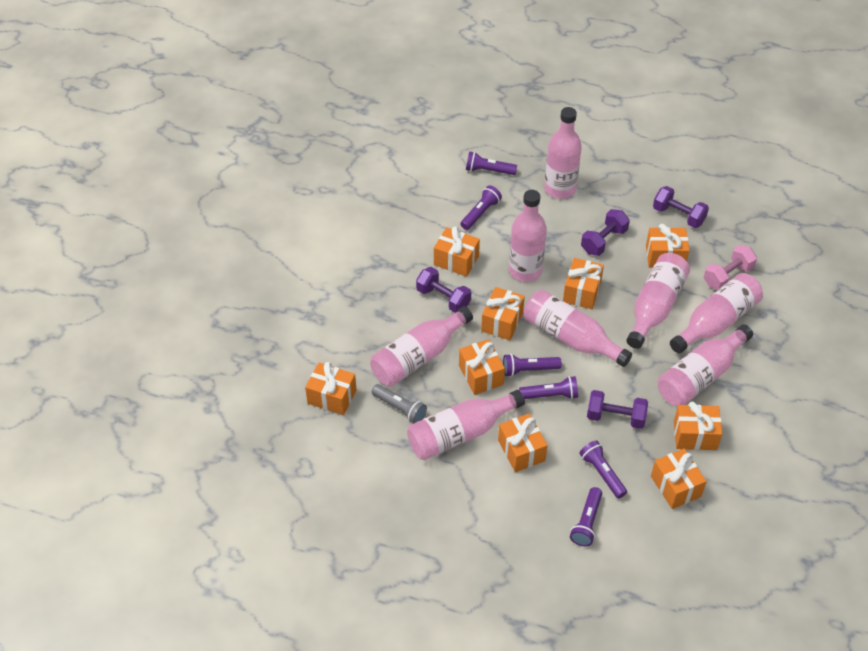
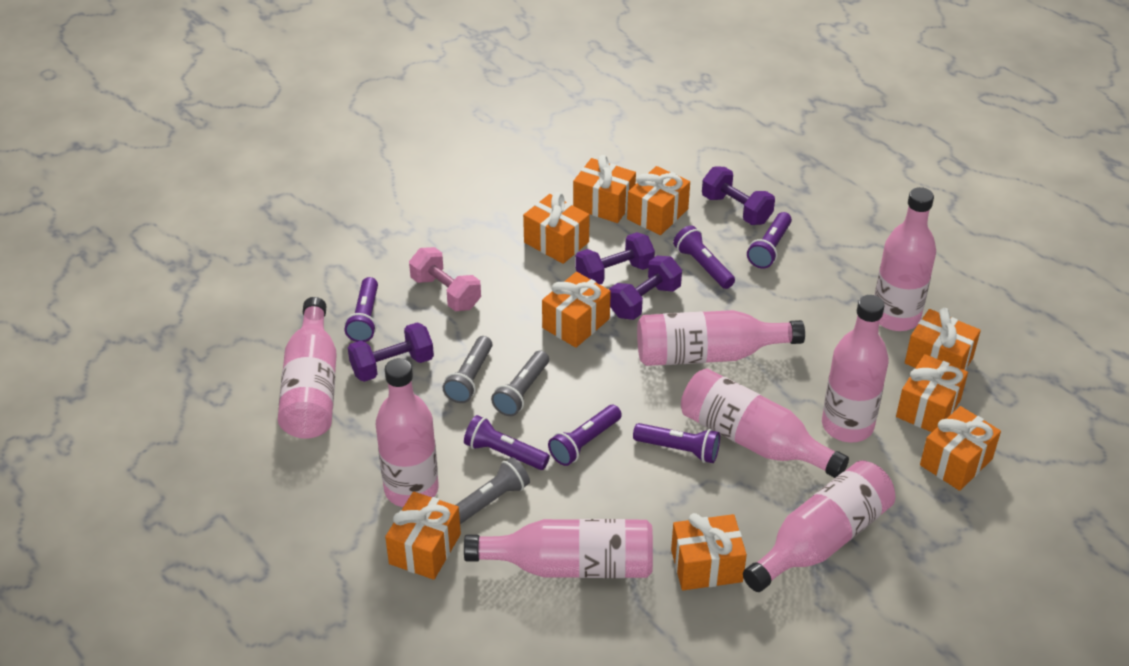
grey flashlight: 1 -> 3

